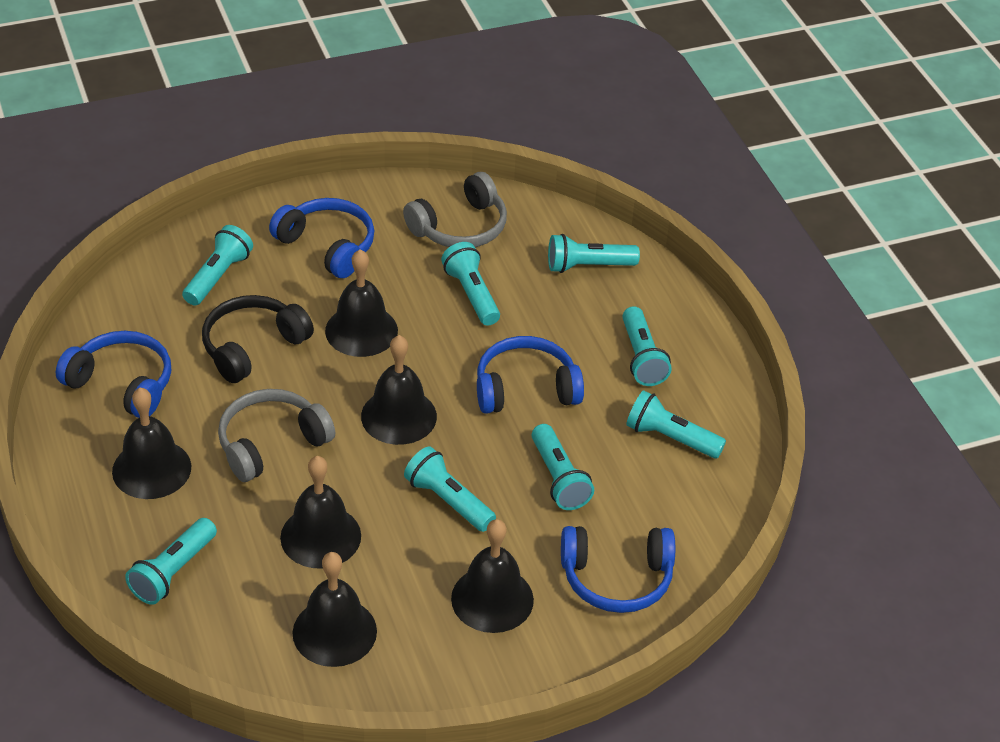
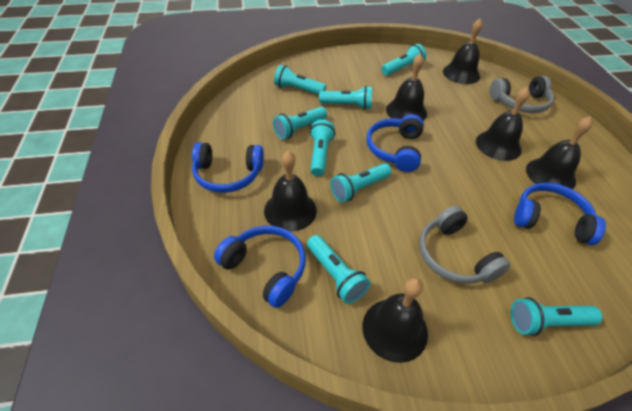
black headphones: 1 -> 0

